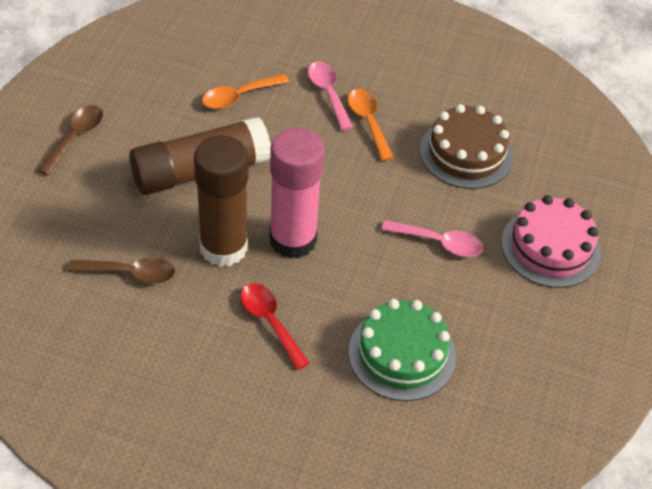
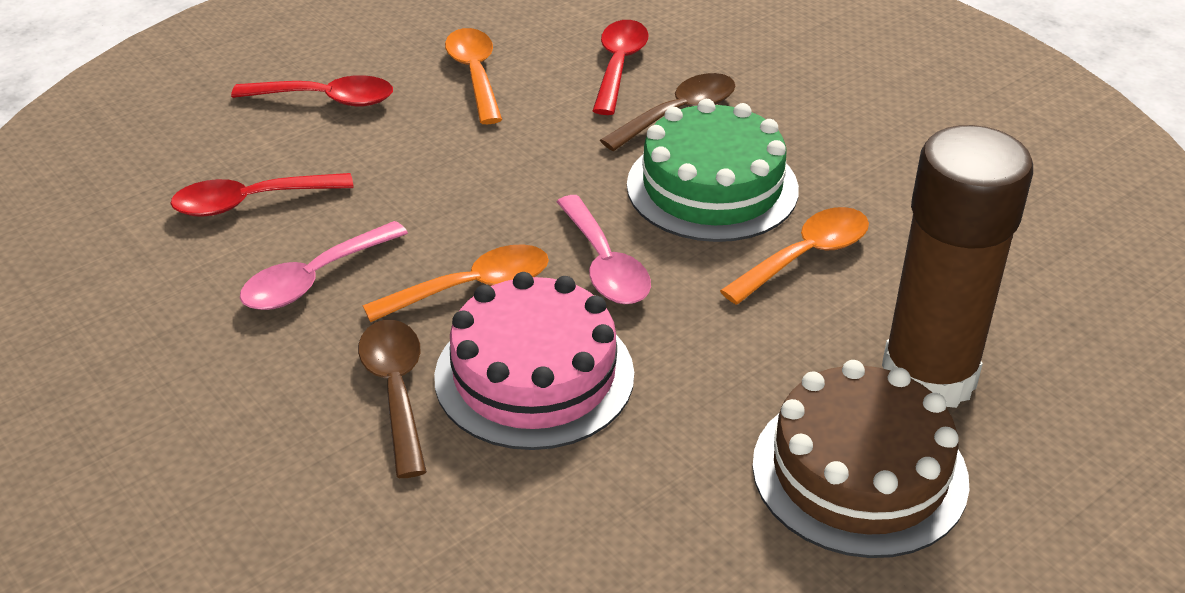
brown glue stick: 2 -> 1
orange spoon: 2 -> 3
pink glue stick: 1 -> 0
red spoon: 1 -> 3

